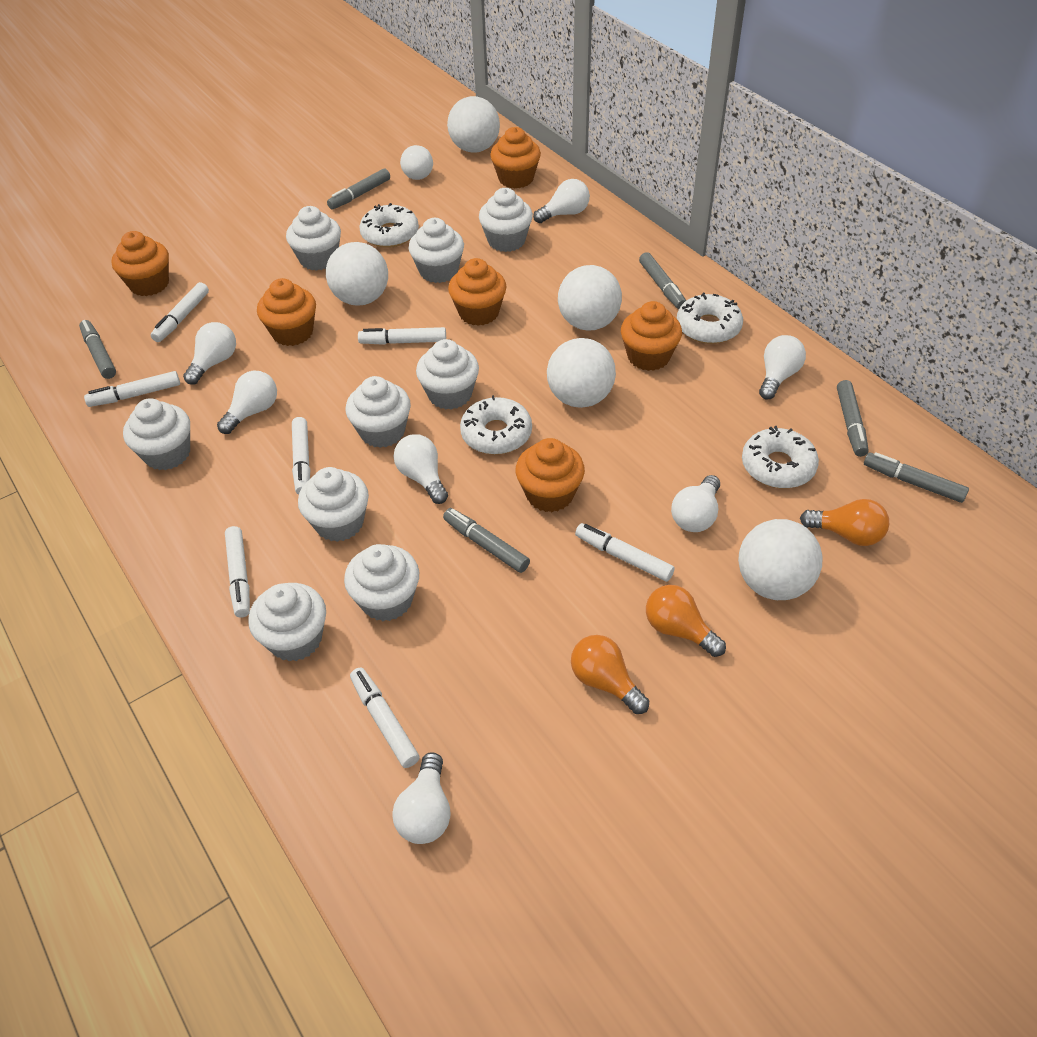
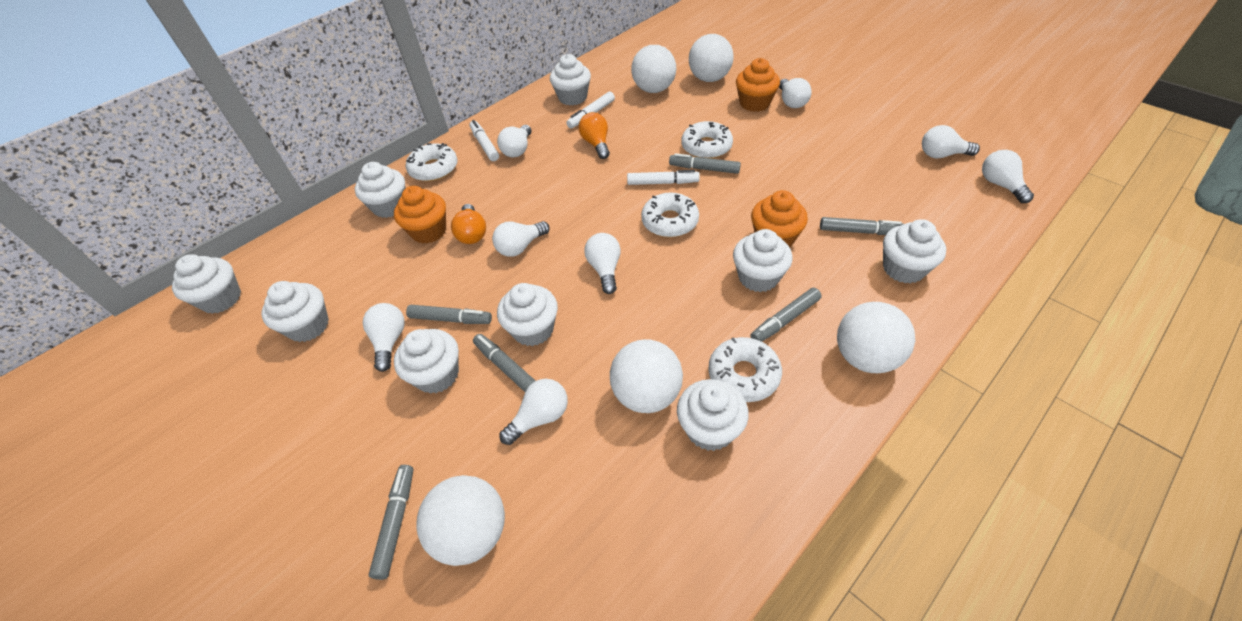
orange cupcake: 6 -> 3
orange light bulb: 3 -> 2
white marker: 7 -> 3

